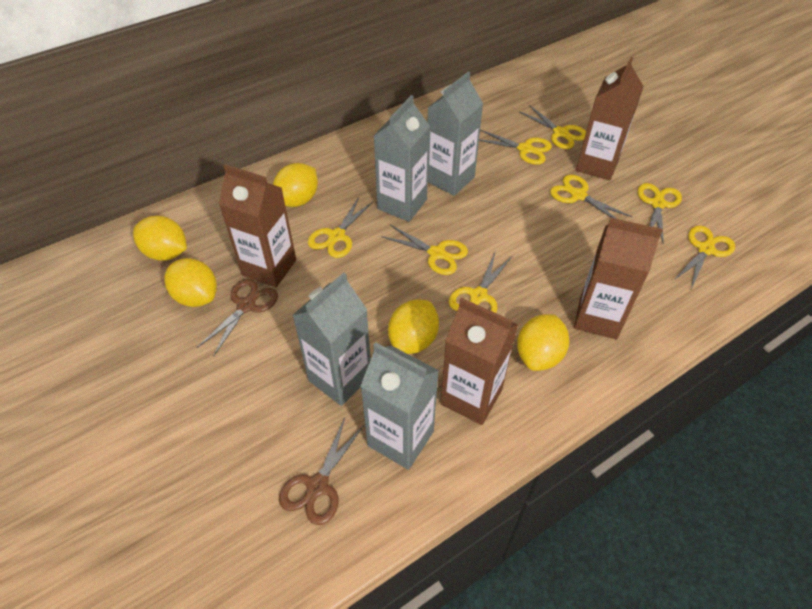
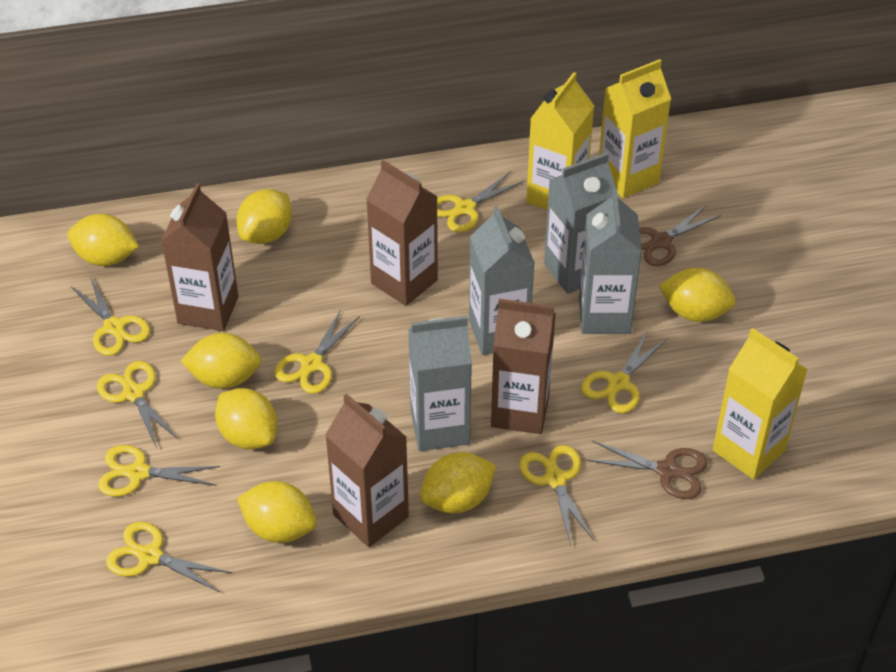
yellow carton: 0 -> 3
yellow lemon: 5 -> 7

